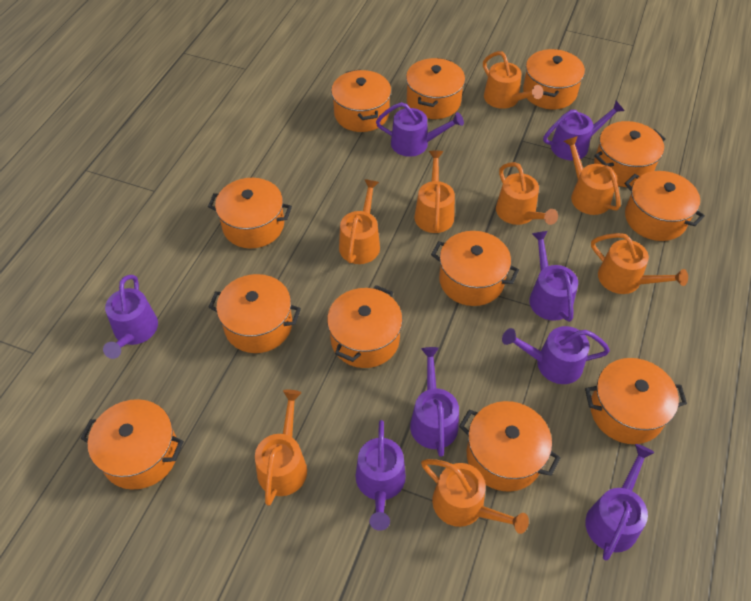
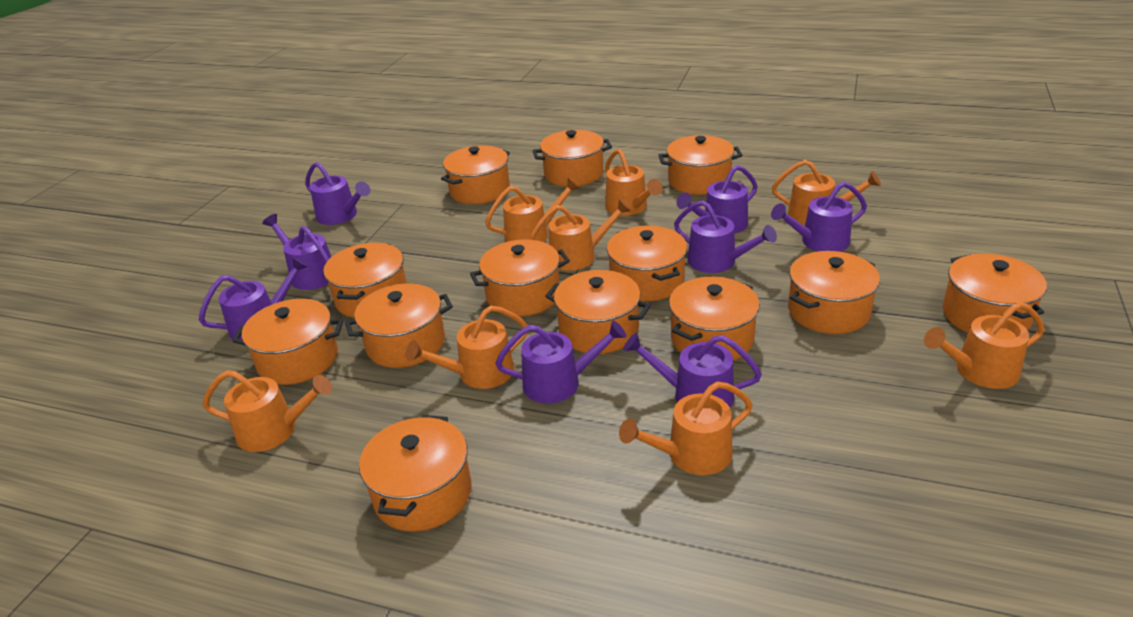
orange pot: 12 -> 13

